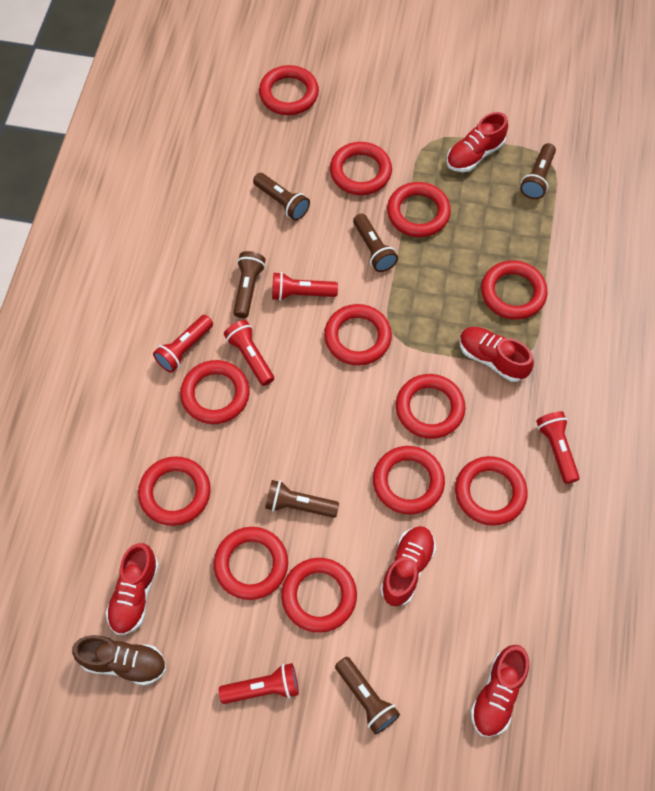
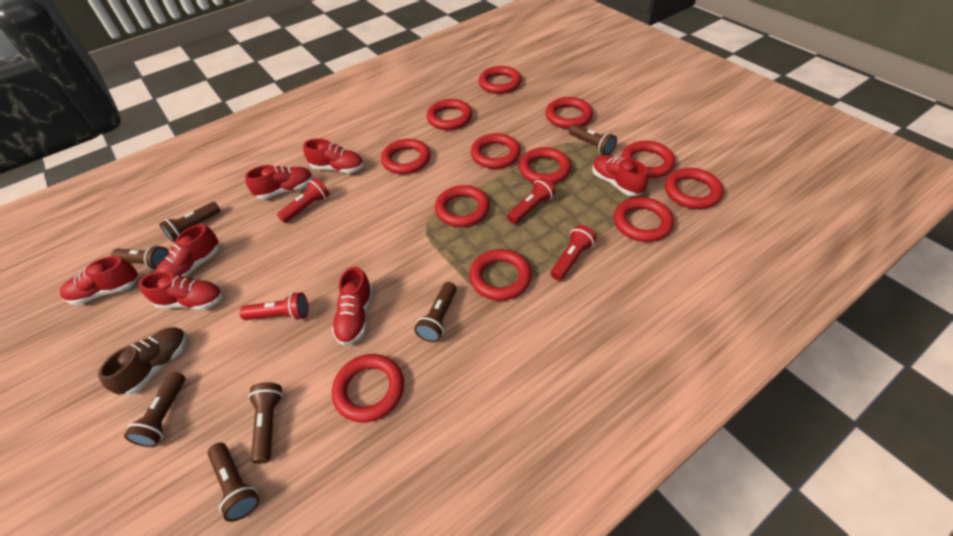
brown flashlight: 6 -> 7
red flashlight: 5 -> 4
red shoe: 5 -> 7

